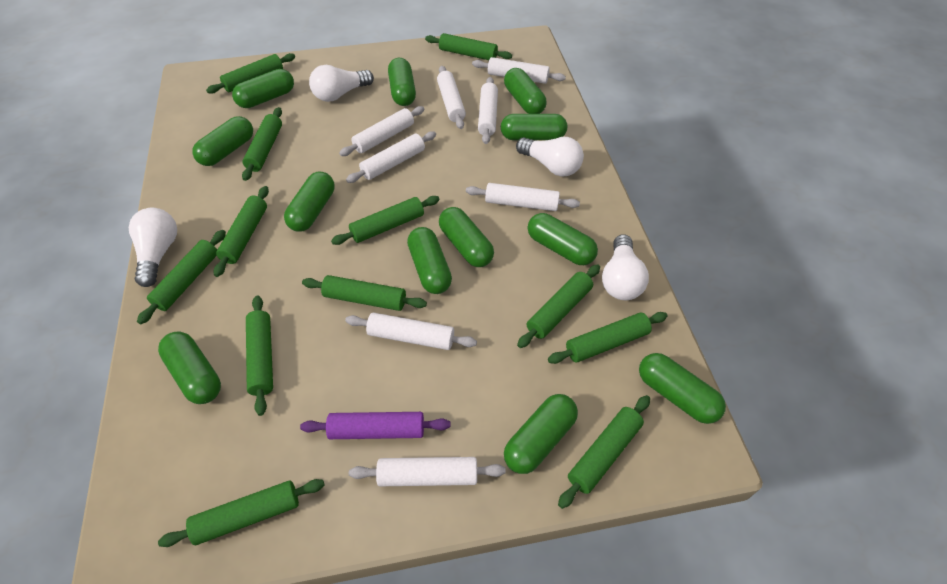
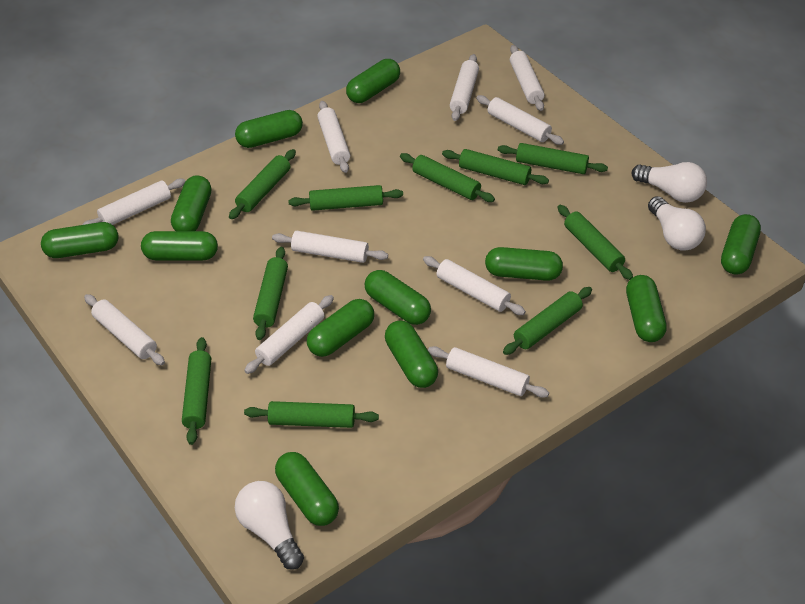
green rolling pin: 12 -> 10
purple rolling pin: 1 -> 0
white light bulb: 4 -> 3
white rolling pin: 8 -> 10

